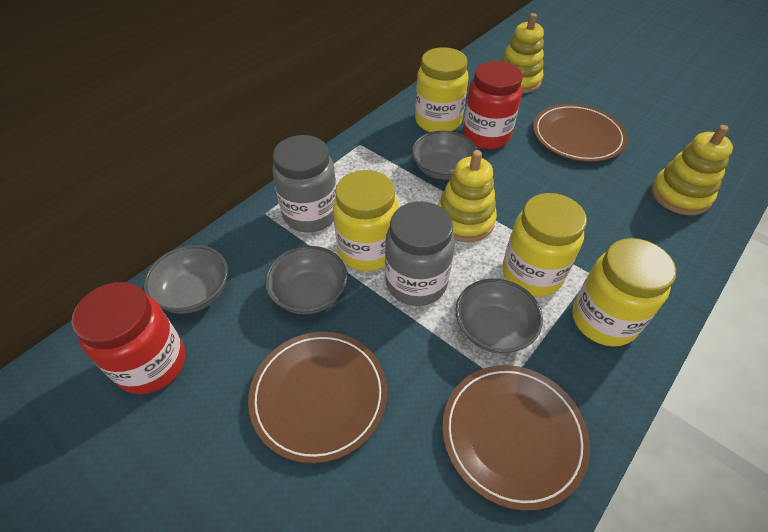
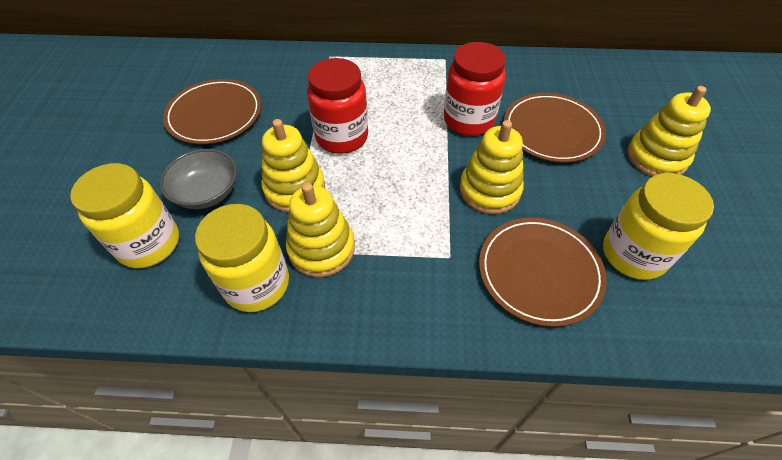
grey bowl: 4 -> 1
grey jar: 2 -> 0
yellow jar: 4 -> 3
yellow stacking toy: 3 -> 4

